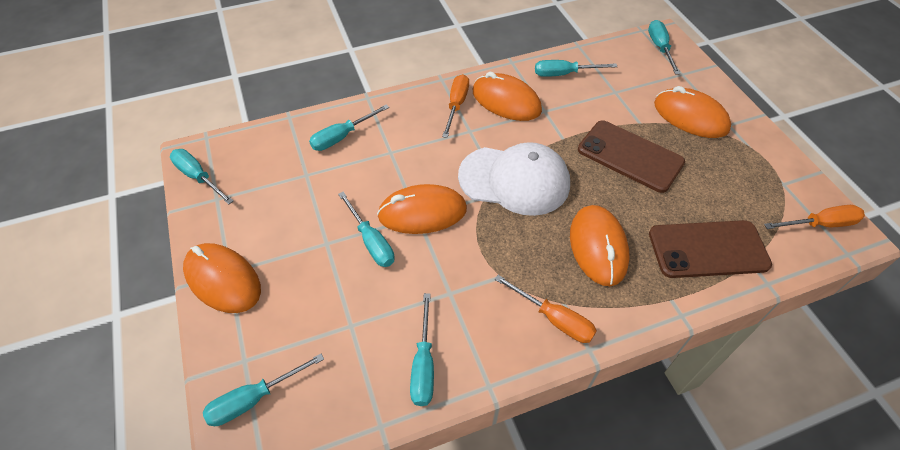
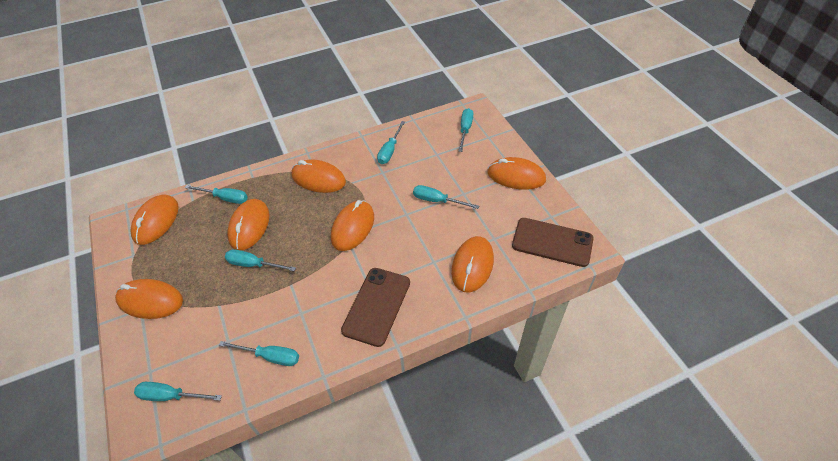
orange mouse: 5 -> 7
orange screwdriver: 3 -> 0
white cap: 1 -> 0

